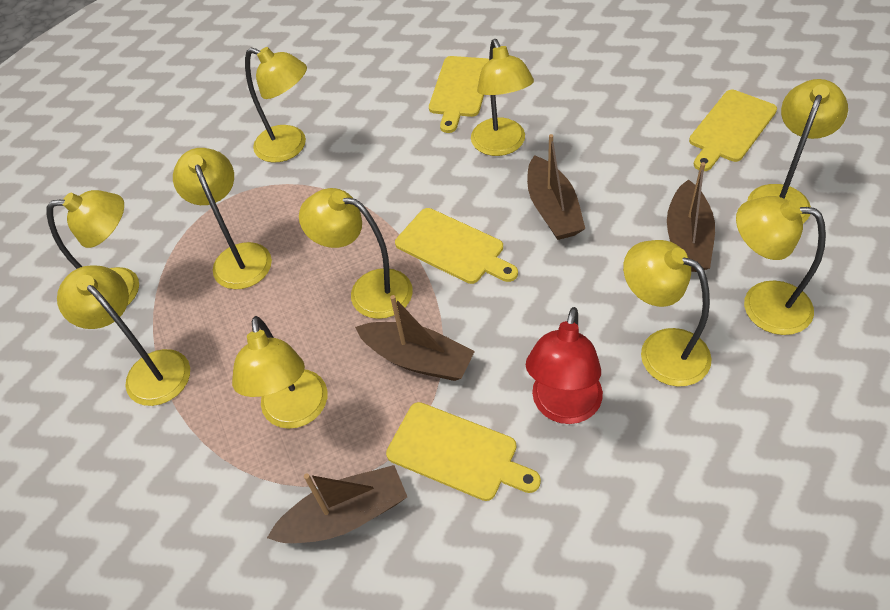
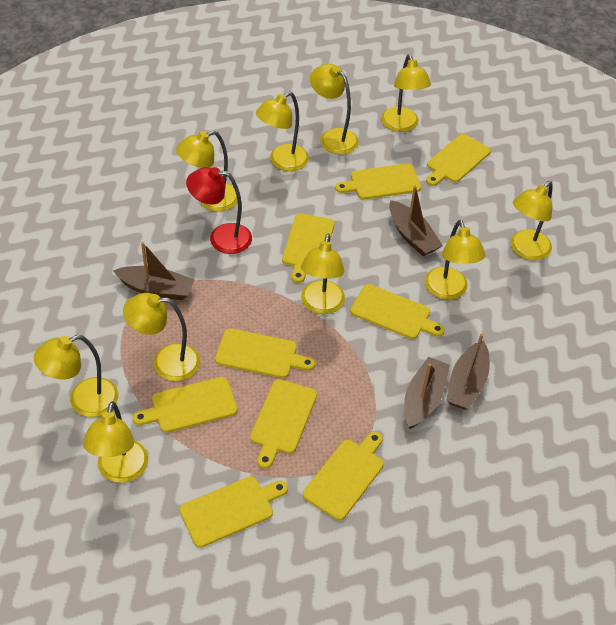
yellow cutting board: 4 -> 9

